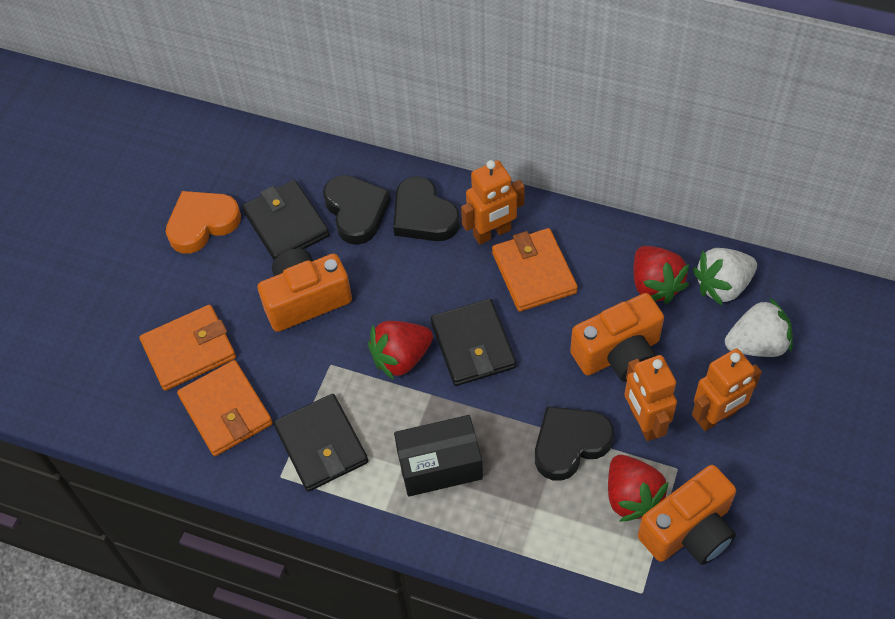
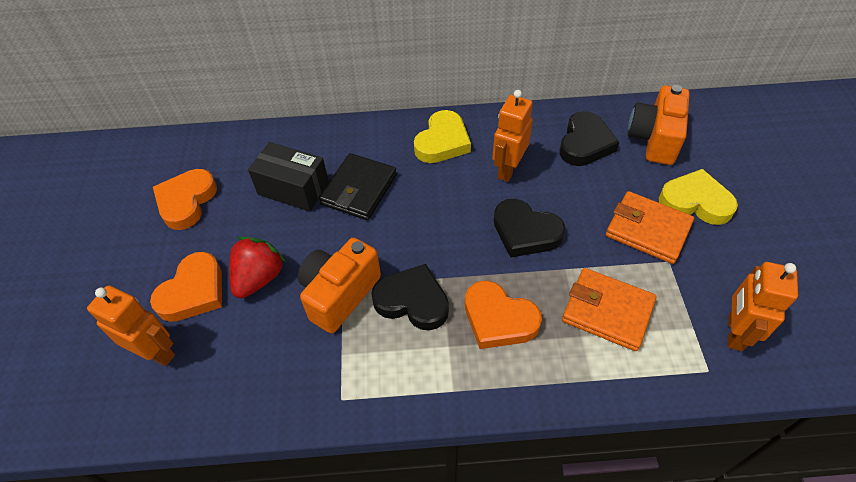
black wallet: 3 -> 1
orange camera: 3 -> 2
orange heart: 1 -> 3
orange wallet: 3 -> 2
red strawberry: 3 -> 1
white strawberry: 2 -> 0
yellow heart: 0 -> 2

